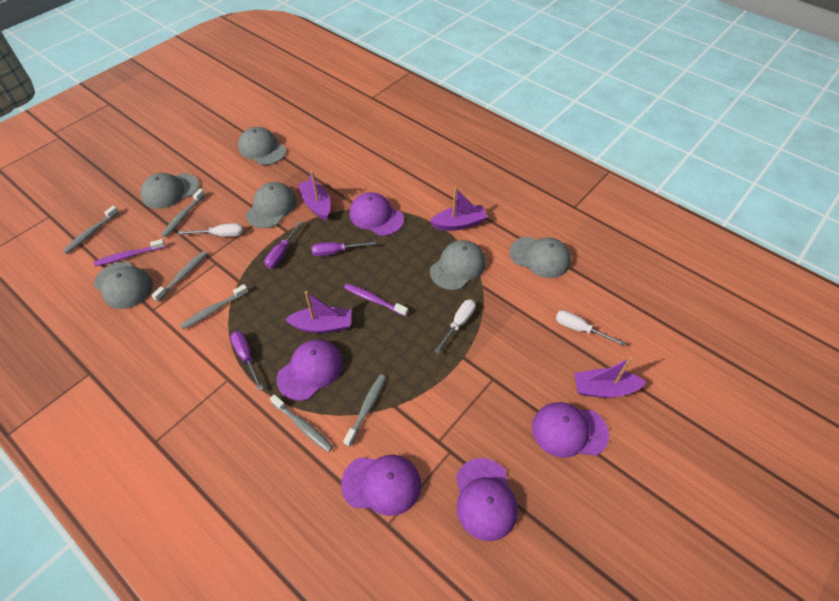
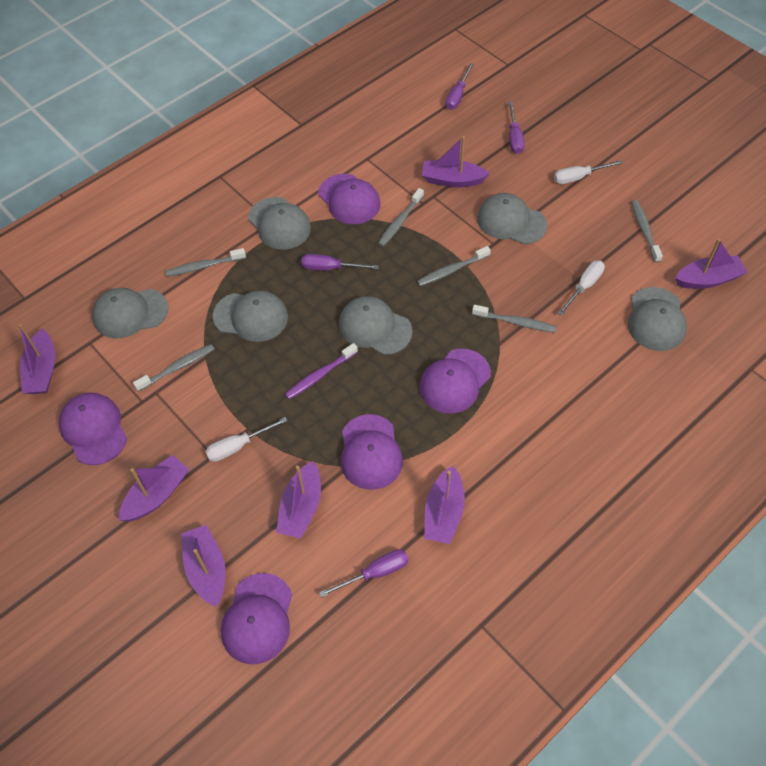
purple boat: 4 -> 7
purple screwdriver: 3 -> 4
purple toothbrush: 2 -> 1

